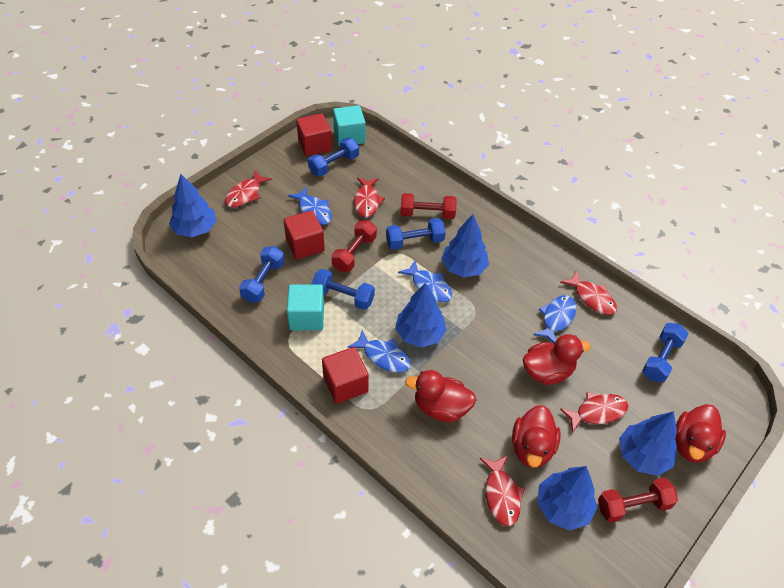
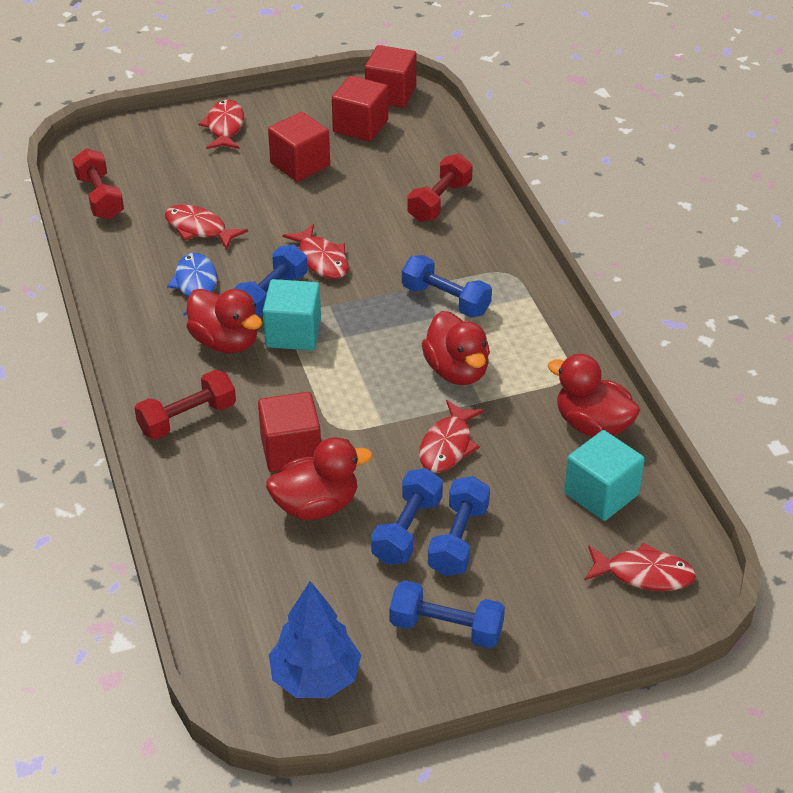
blue fish: 4 -> 1
blue tree: 5 -> 1
red cube: 3 -> 4

